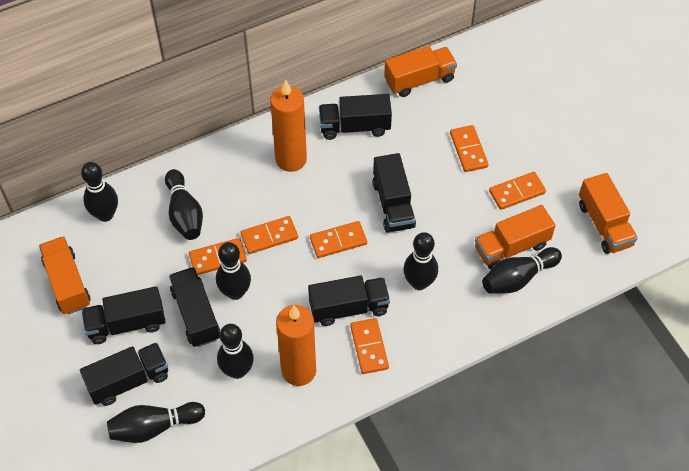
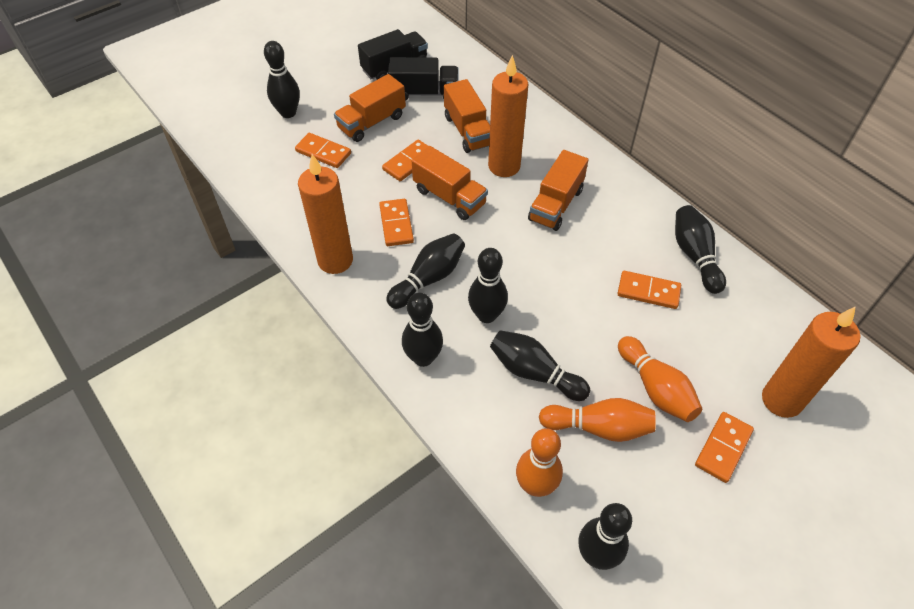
black truck: 6 -> 2
orange bowling pin: 0 -> 3
orange candle: 2 -> 3
orange domino: 6 -> 5

